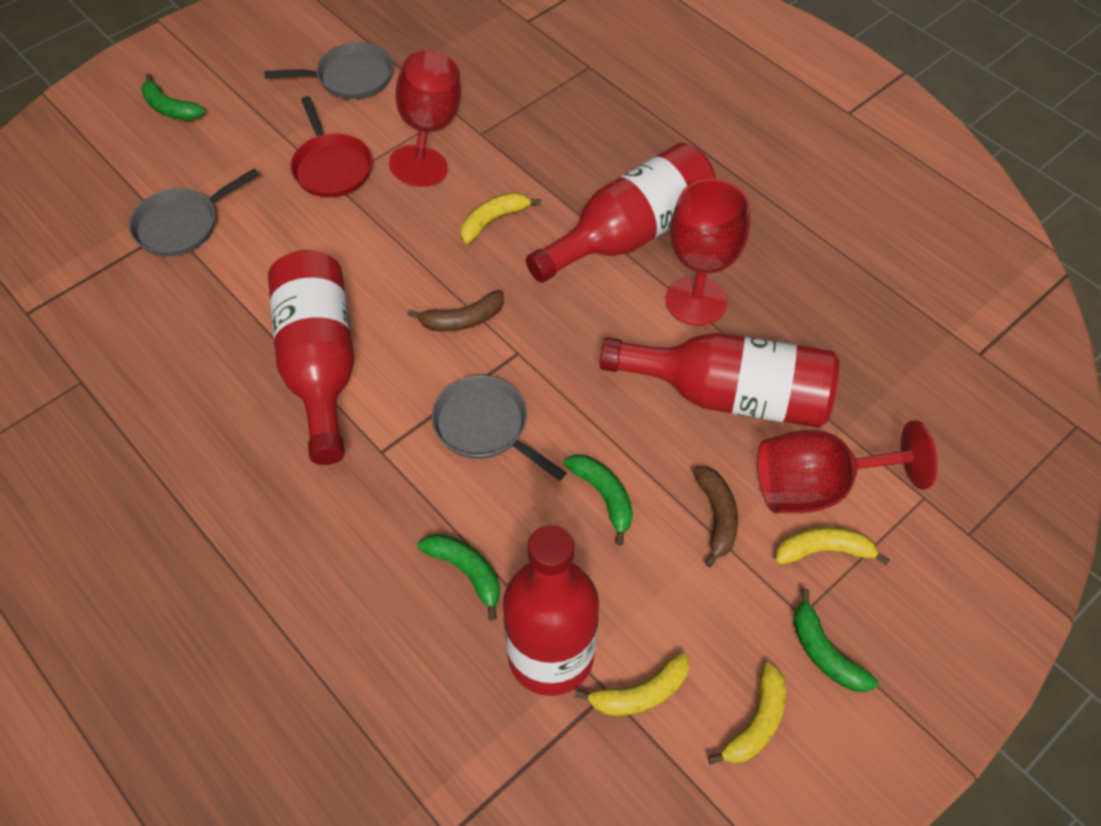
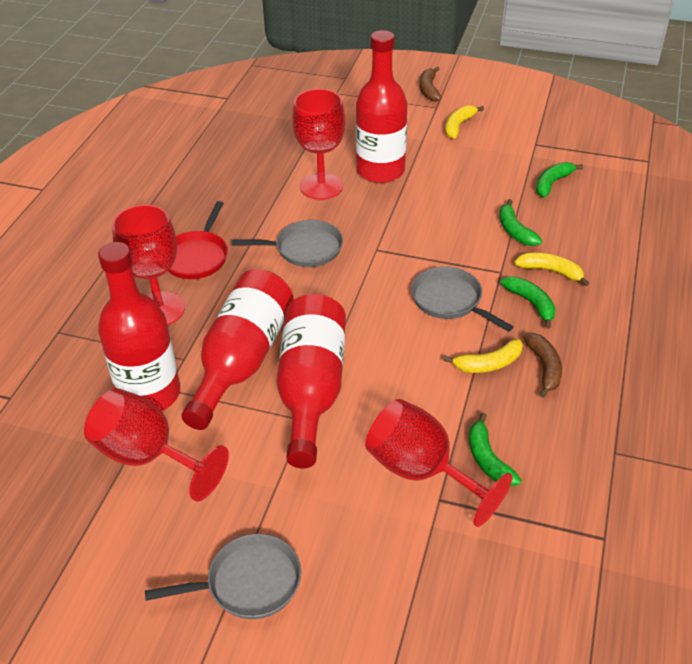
red goblet: 3 -> 4
yellow banana: 4 -> 3

